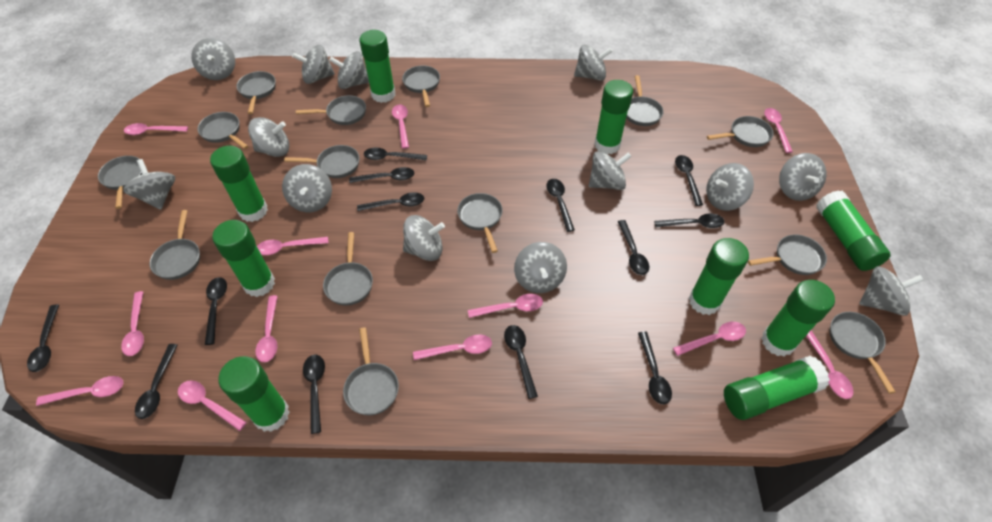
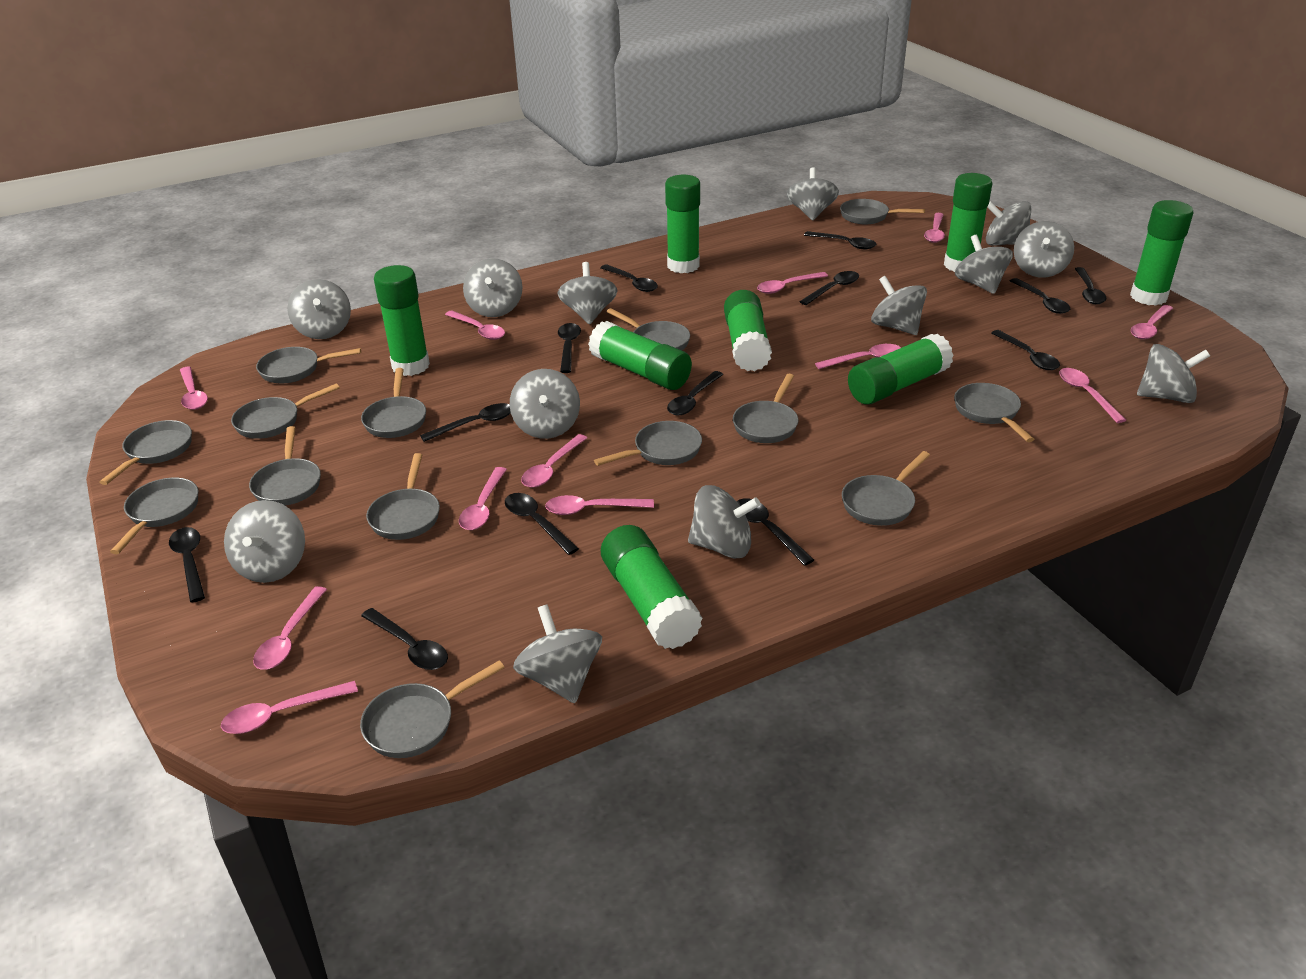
green glue stick: 9 -> 8

